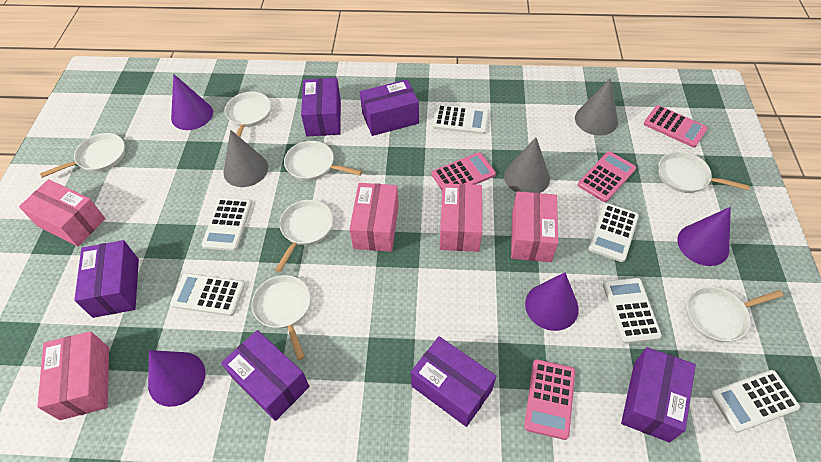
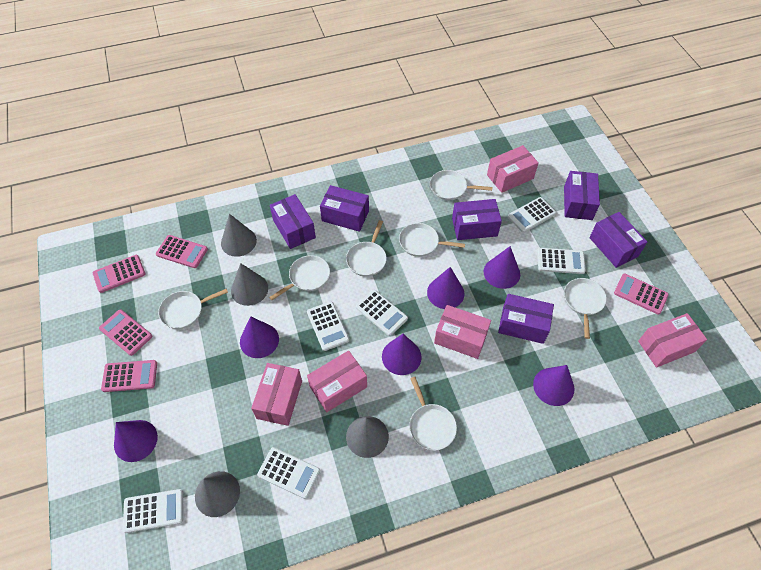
grey cone: 3 -> 4
pink calculator: 4 -> 5
purple cone: 4 -> 6

